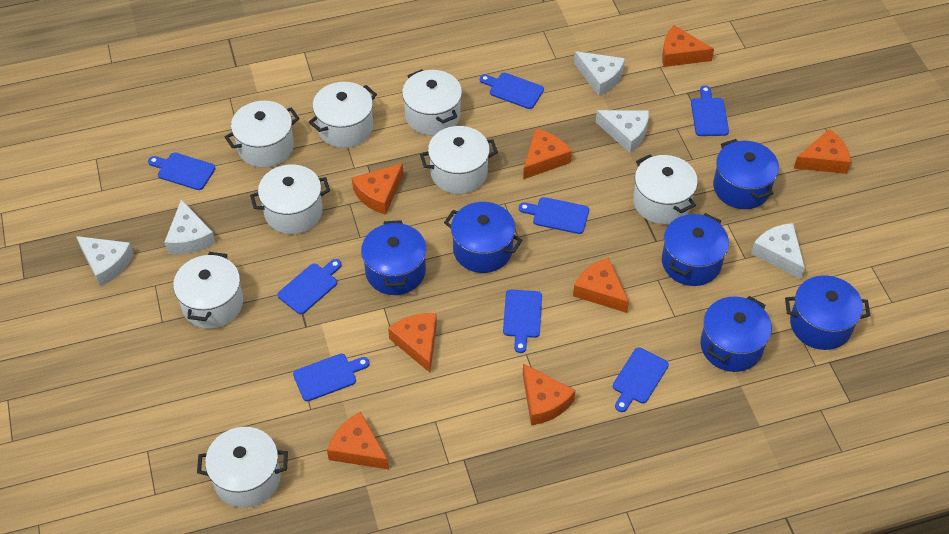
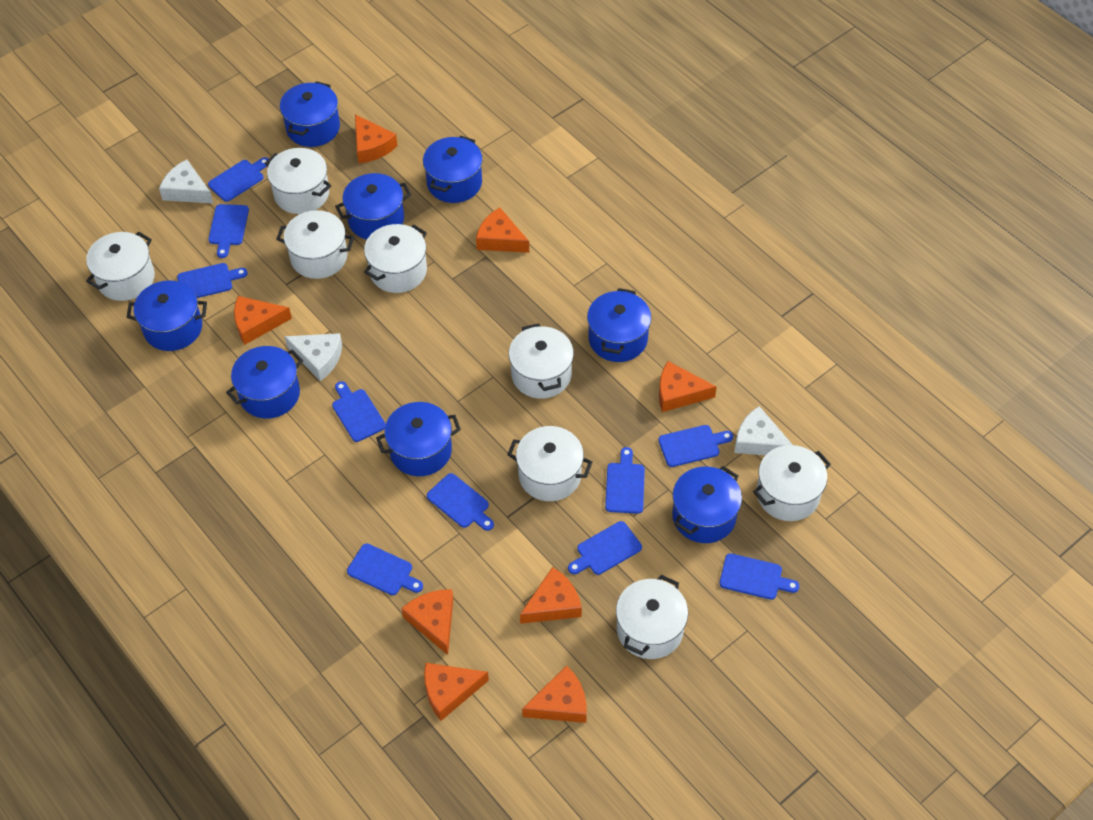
blue cutting board: 8 -> 10
blue pot: 6 -> 8
white cheese: 5 -> 3

